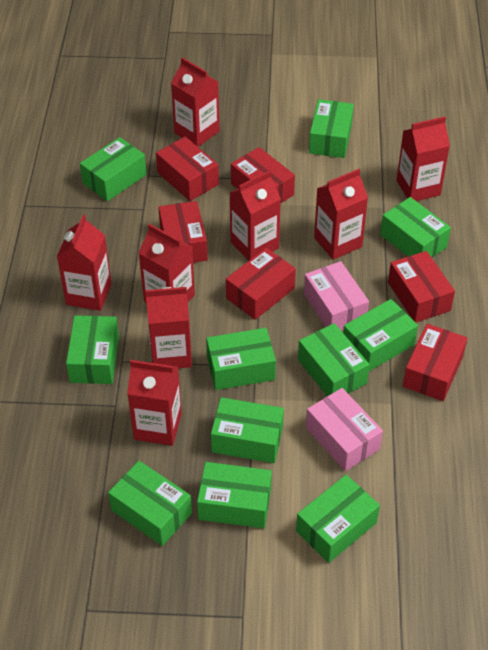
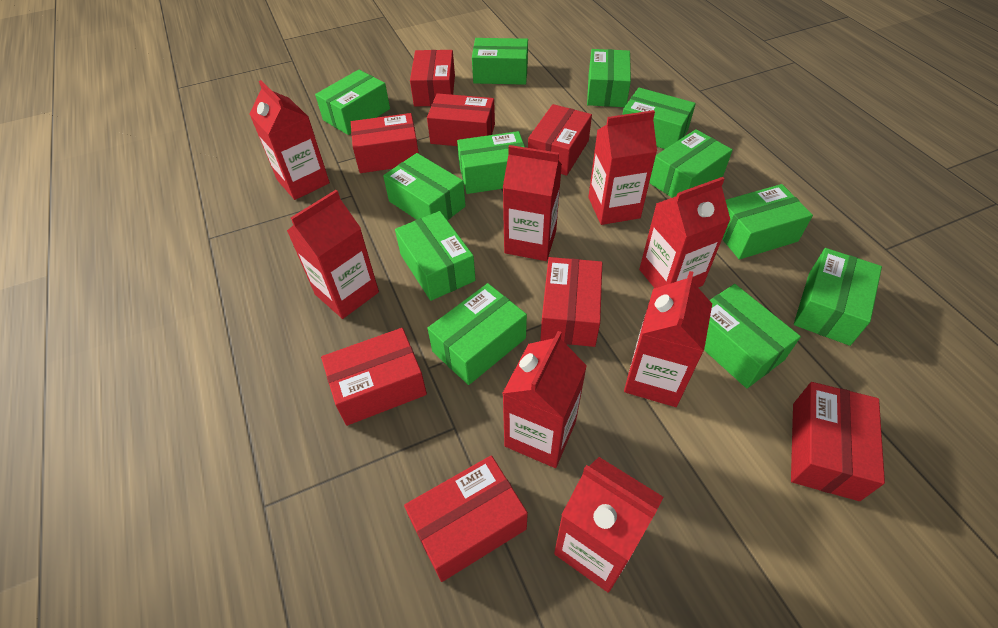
green box: 11 -> 12
pink box: 2 -> 0
red box: 6 -> 8

